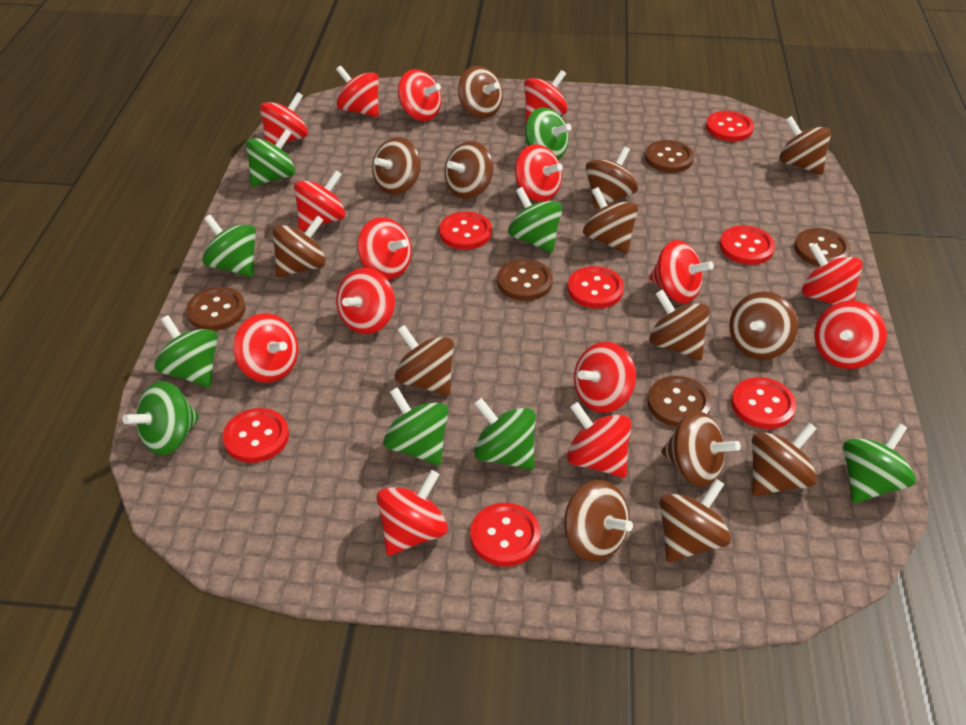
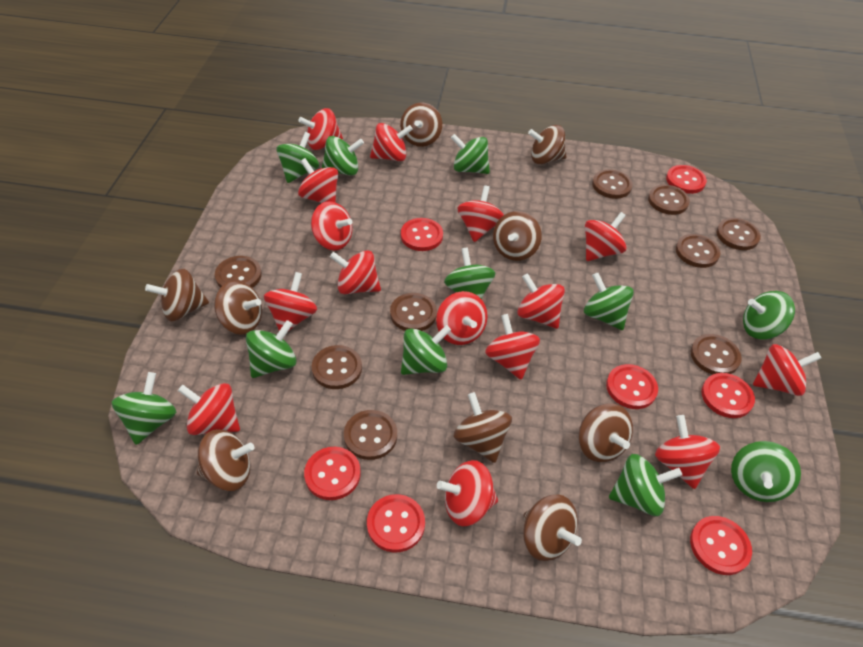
brown button: 5 -> 9
brown spinning top: 14 -> 9
green spinning top: 9 -> 11

